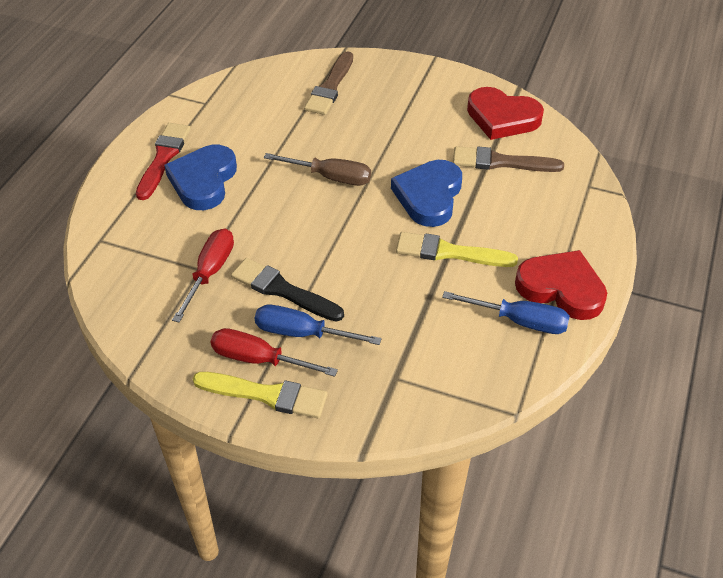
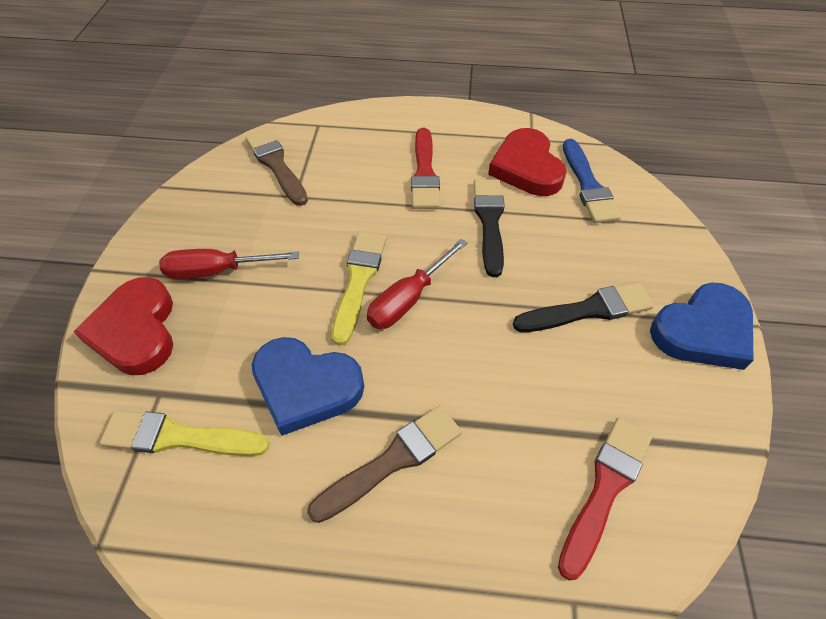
black brush: 1 -> 2
blue brush: 0 -> 1
blue screwdriver: 2 -> 0
brown screwdriver: 1 -> 0
red brush: 1 -> 2

